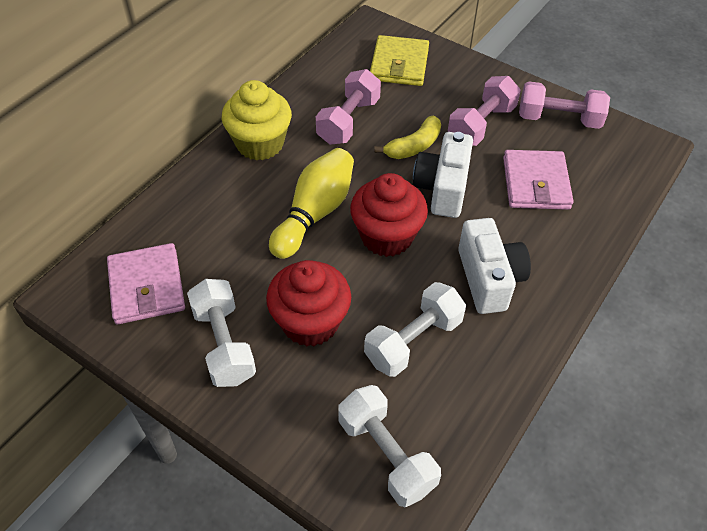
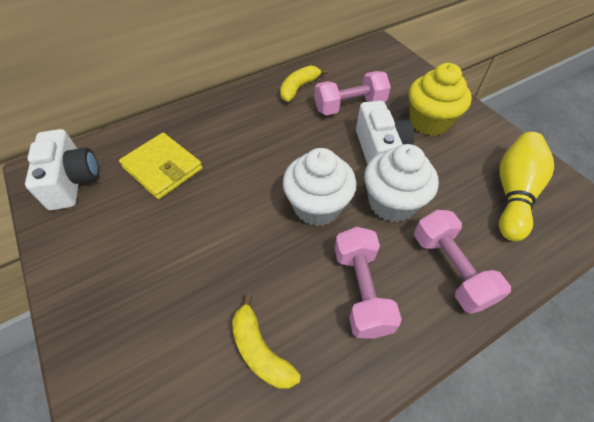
pink wallet: 2 -> 0
red cupcake: 2 -> 0
white cupcake: 0 -> 2
white dumbbell: 3 -> 0
yellow banana: 1 -> 2

